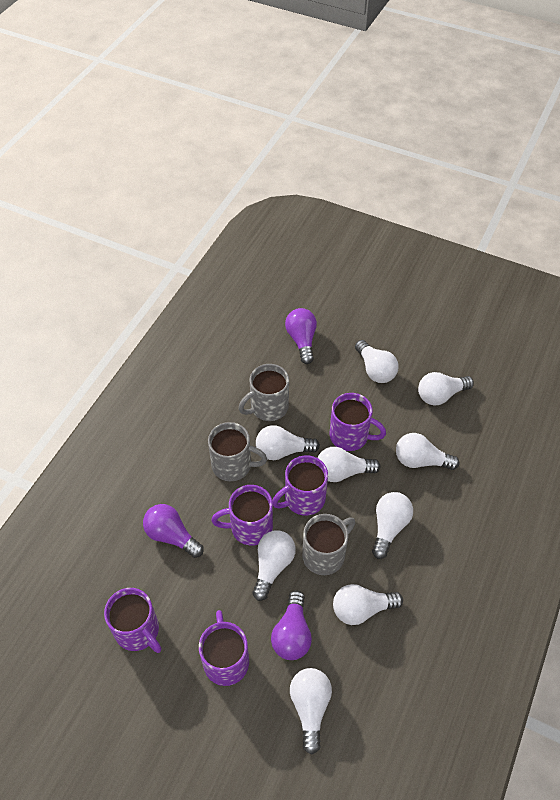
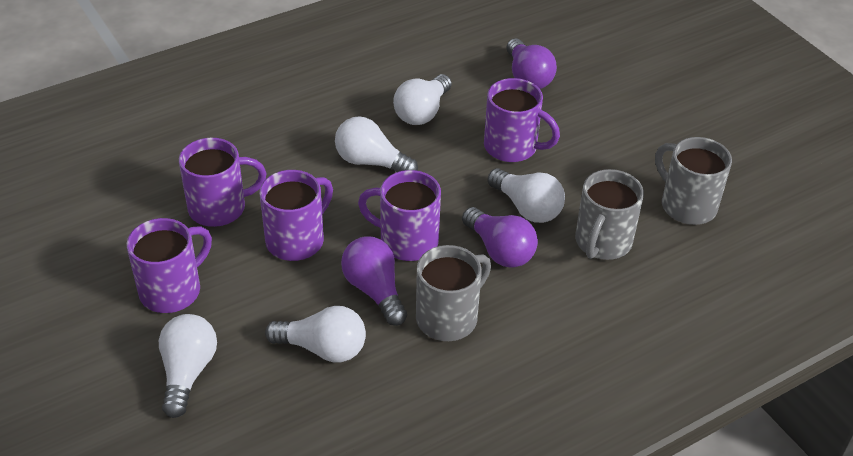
white light bulb: 9 -> 5

